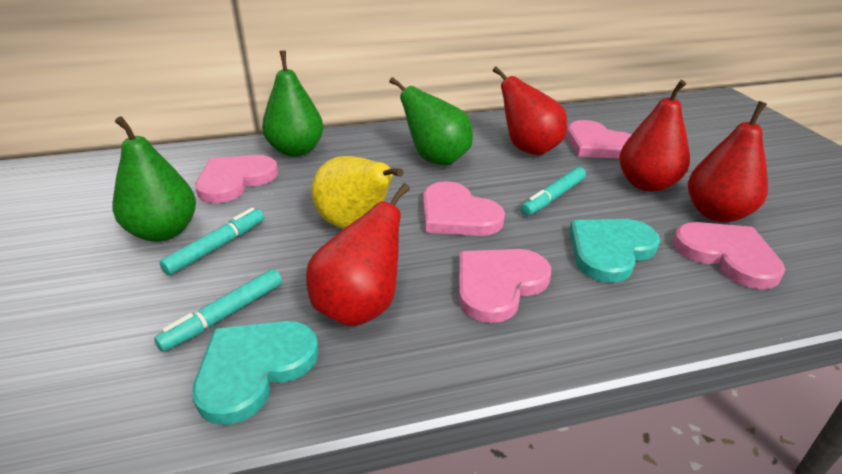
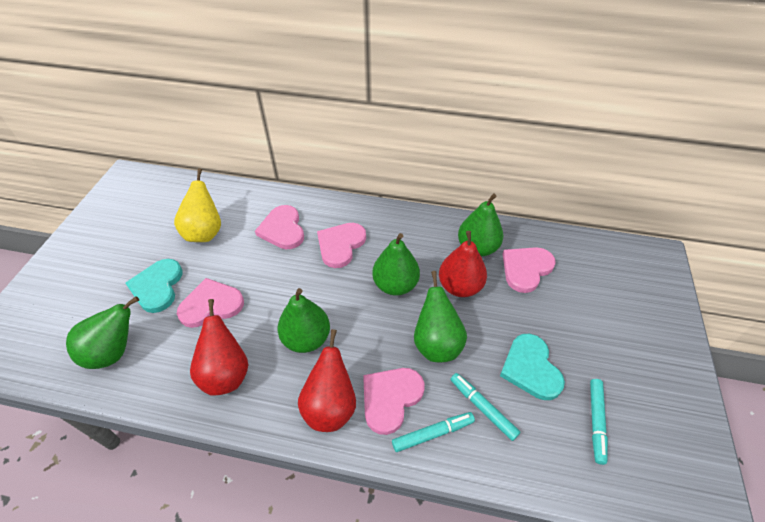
green pear: 3 -> 5
red pear: 4 -> 3

